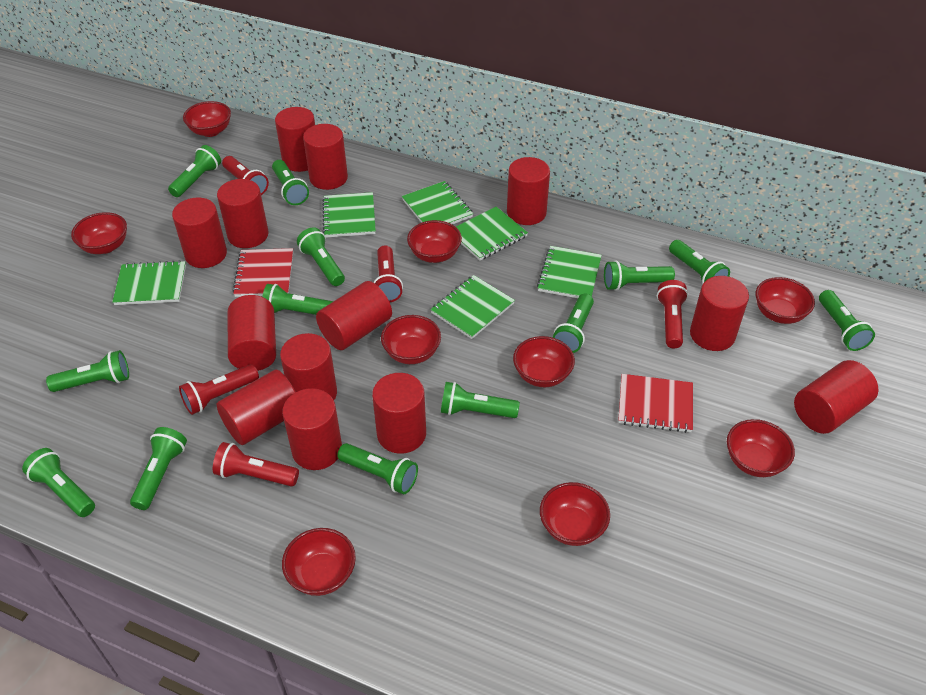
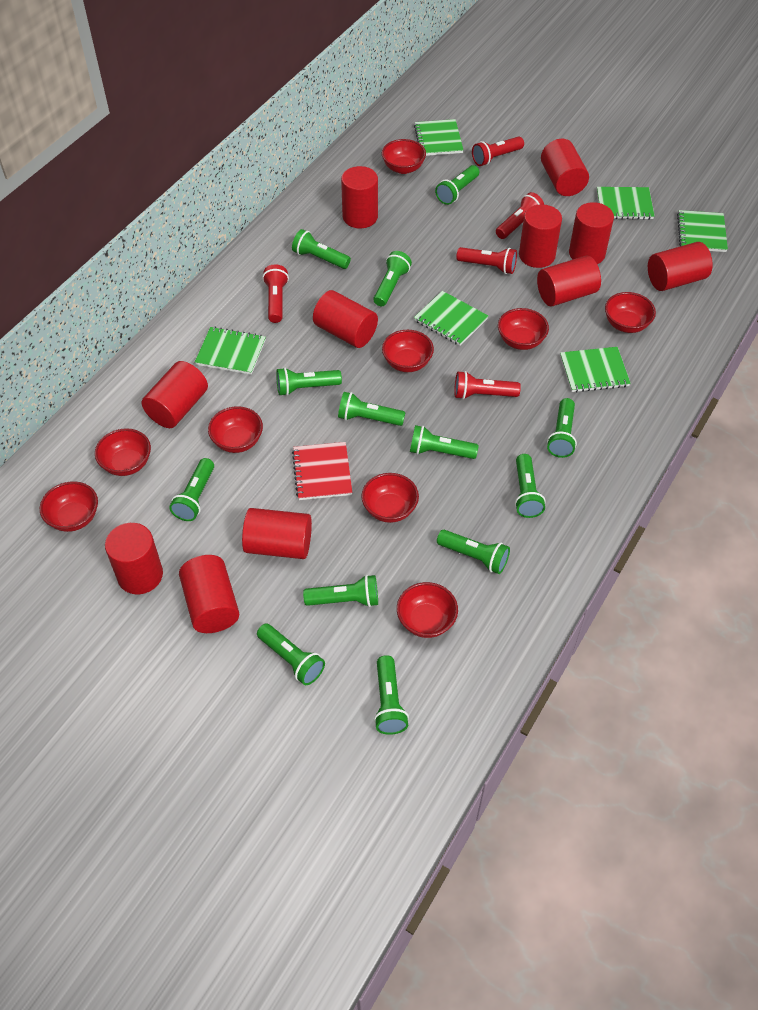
red cylinder: 13 -> 11
red notebook: 2 -> 1

